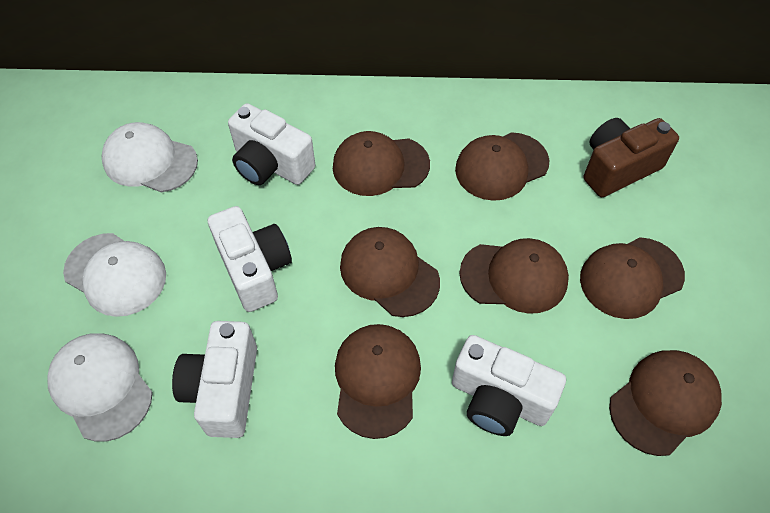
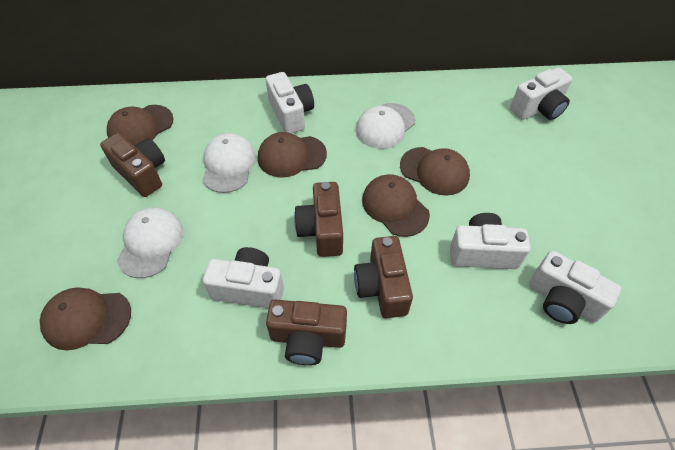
brown camera: 1 -> 4
brown cap: 7 -> 5
white camera: 4 -> 5

